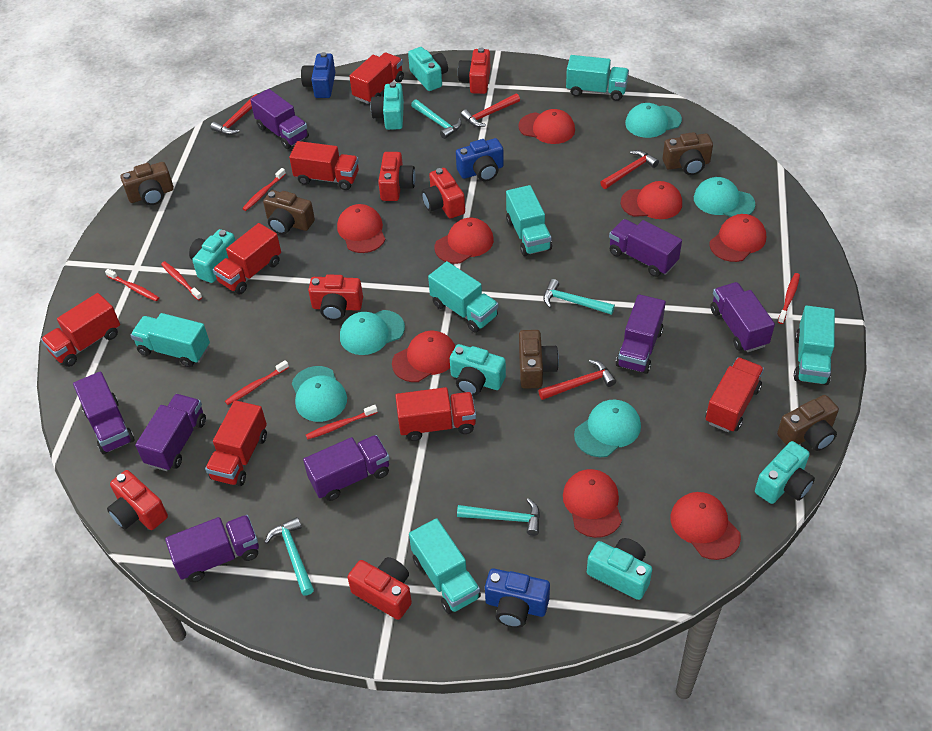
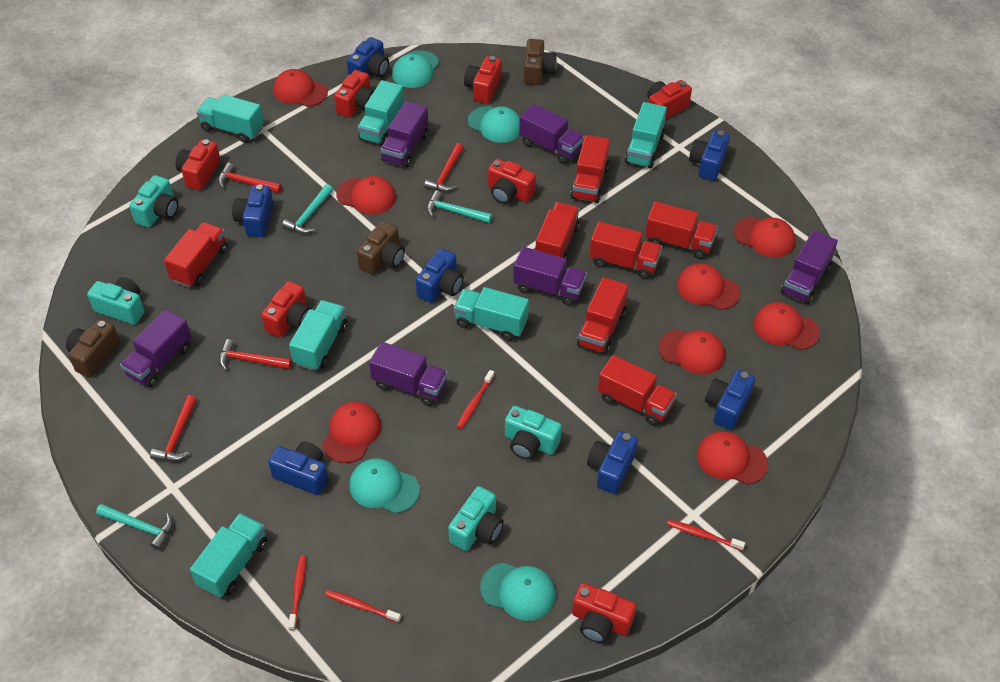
blue camera: 3 -> 7
brown camera: 5 -> 3
purple truck: 8 -> 6
red camera: 6 -> 7
red toothbrush: 6 -> 4
turquoise camera: 6 -> 4
turquoise cap: 5 -> 4
turquoise hammer: 4 -> 3

